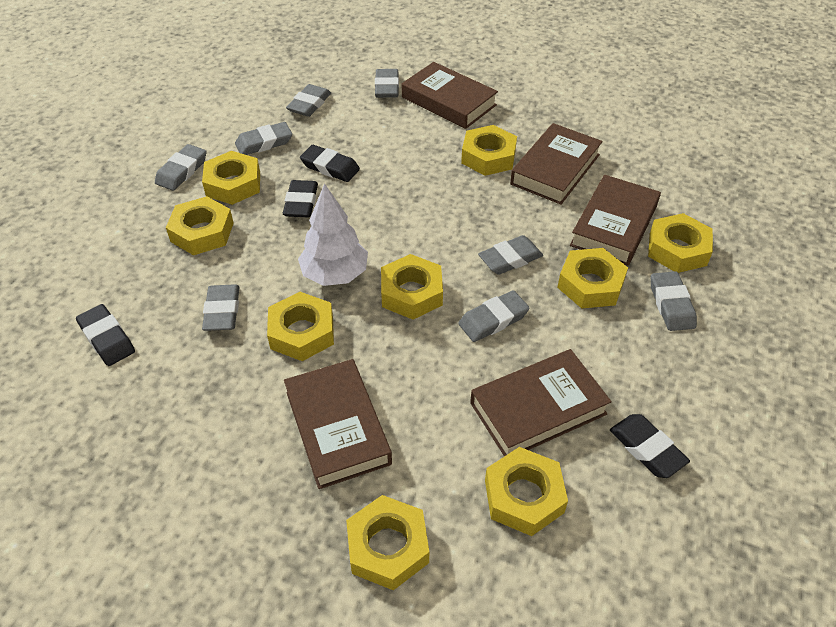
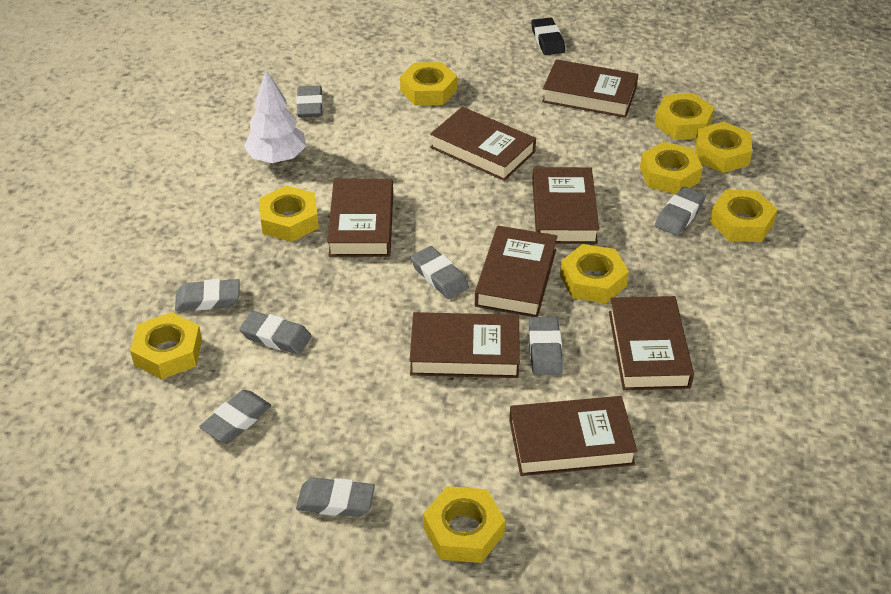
black eraser: 4 -> 1
brown book: 5 -> 8

